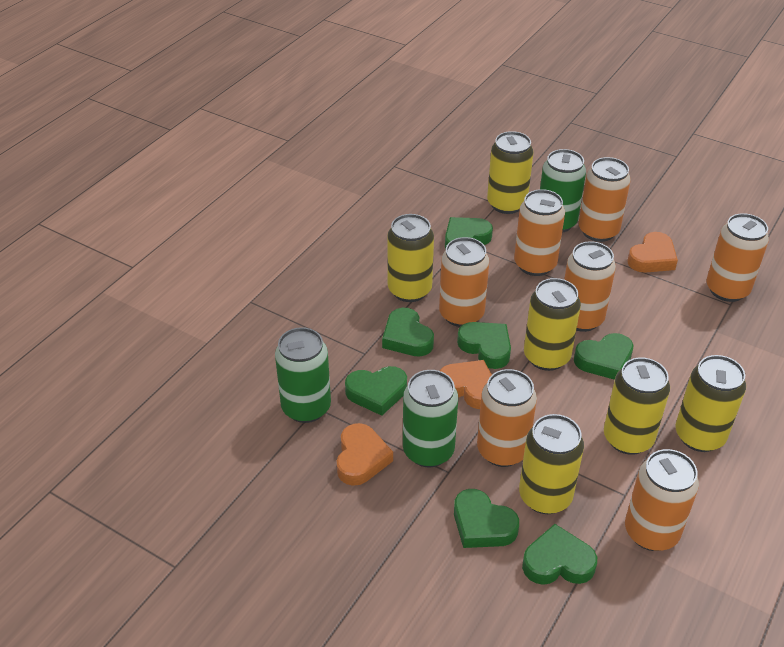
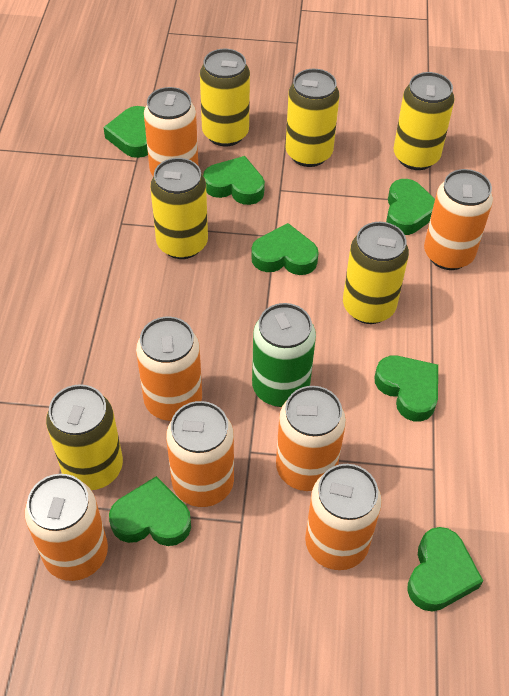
green can: 3 -> 1
orange heart: 3 -> 0

